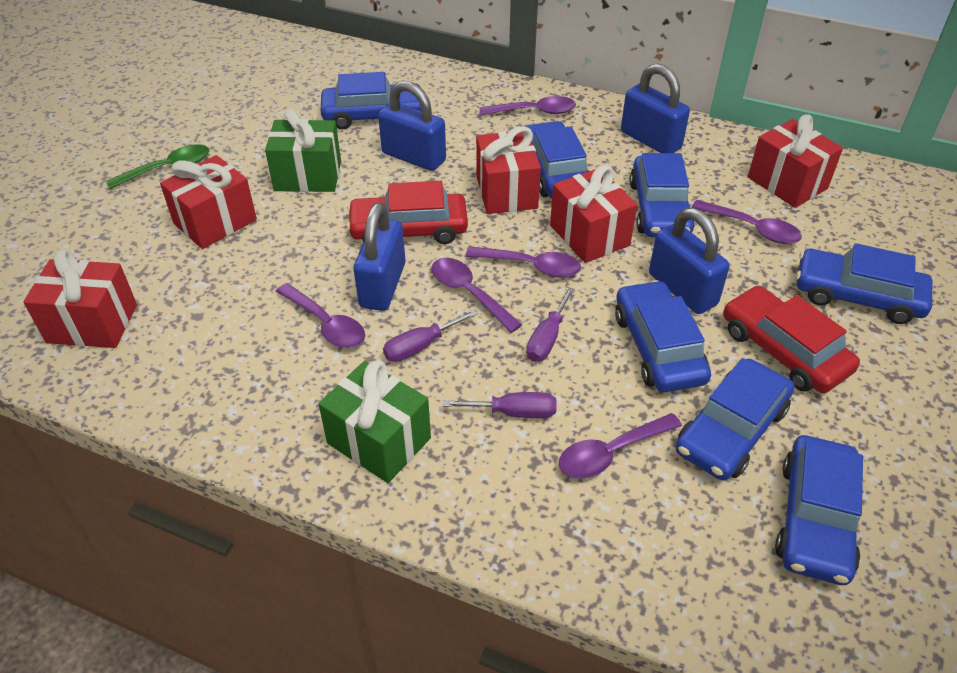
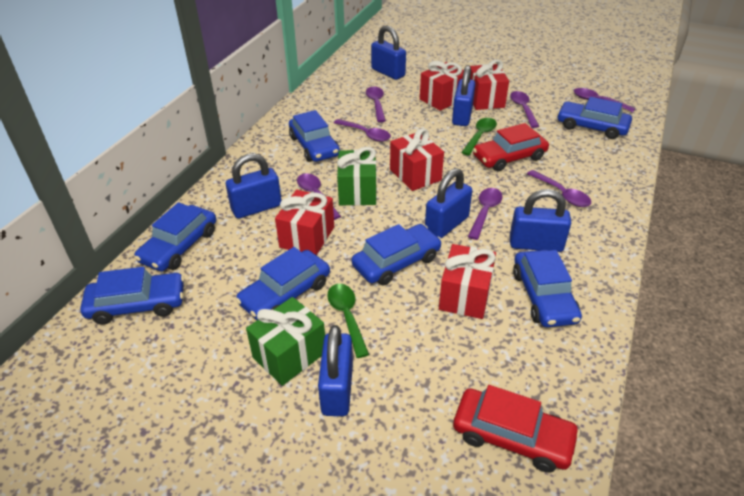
blue padlock: 4 -> 6
green spoon: 1 -> 2
purple screwdriver: 3 -> 0
purple spoon: 6 -> 7

